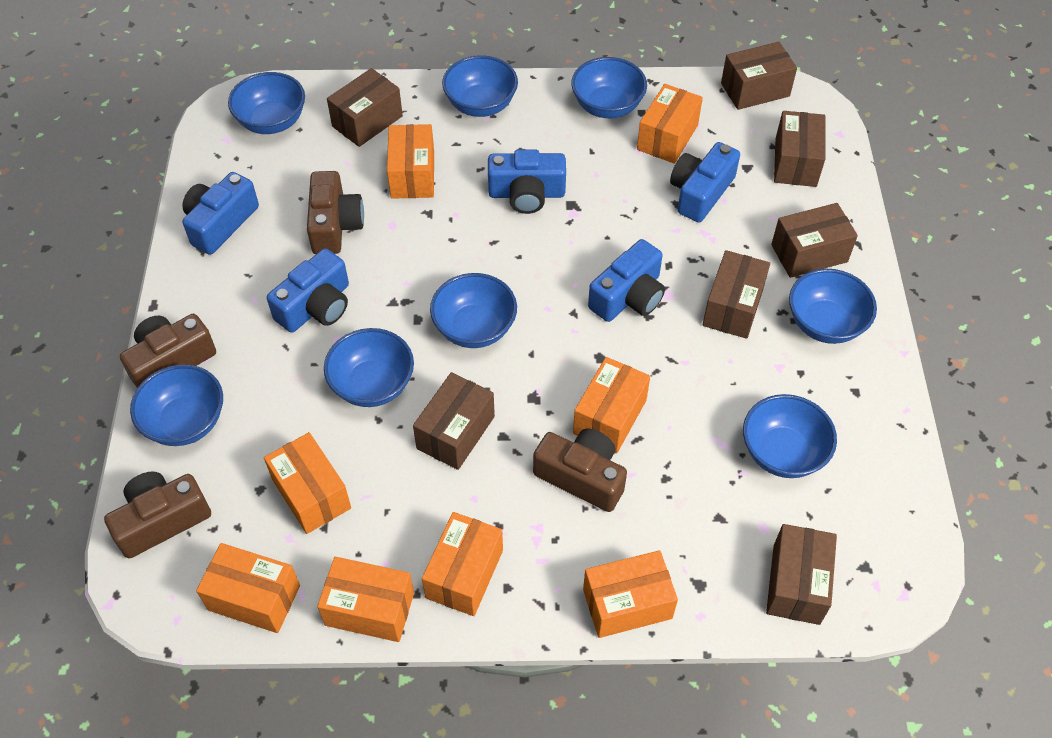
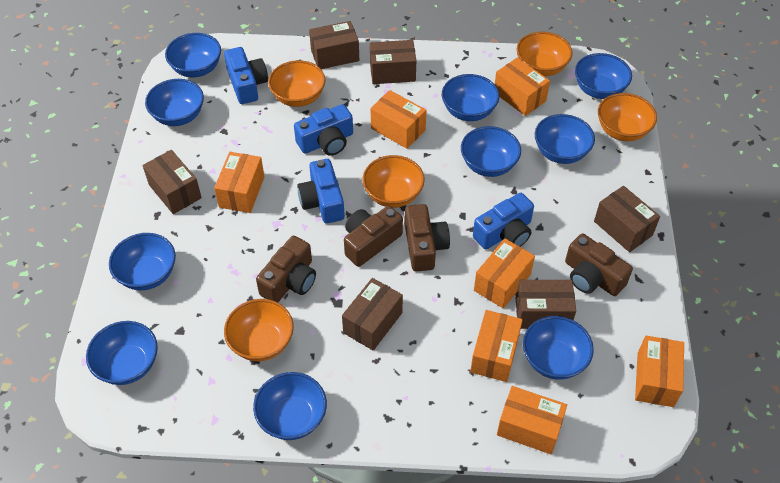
blue bowl: 8 -> 10
blue camera: 5 -> 4
brown box: 7 -> 6
orange bowl: 0 -> 5
orange box: 8 -> 7

